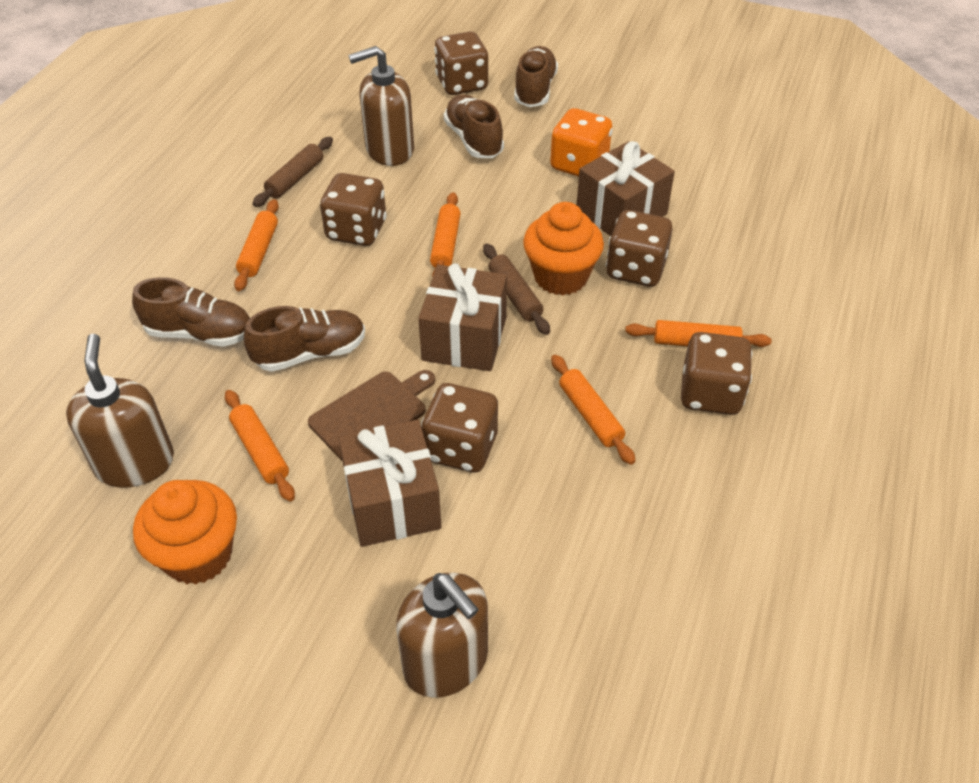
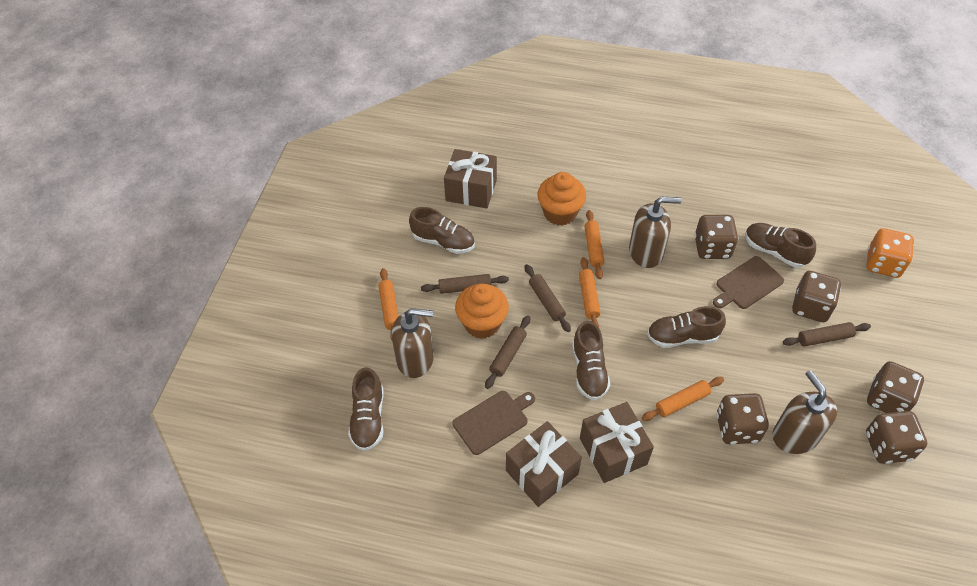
brown cutting board: 1 -> 2
brown rolling pin: 2 -> 4
brown shoe: 4 -> 5
orange rolling pin: 5 -> 4

